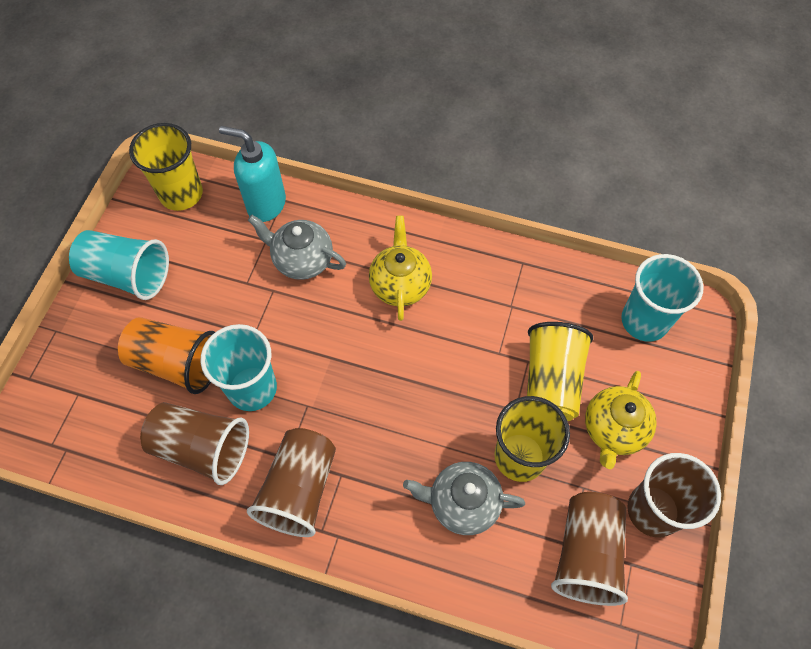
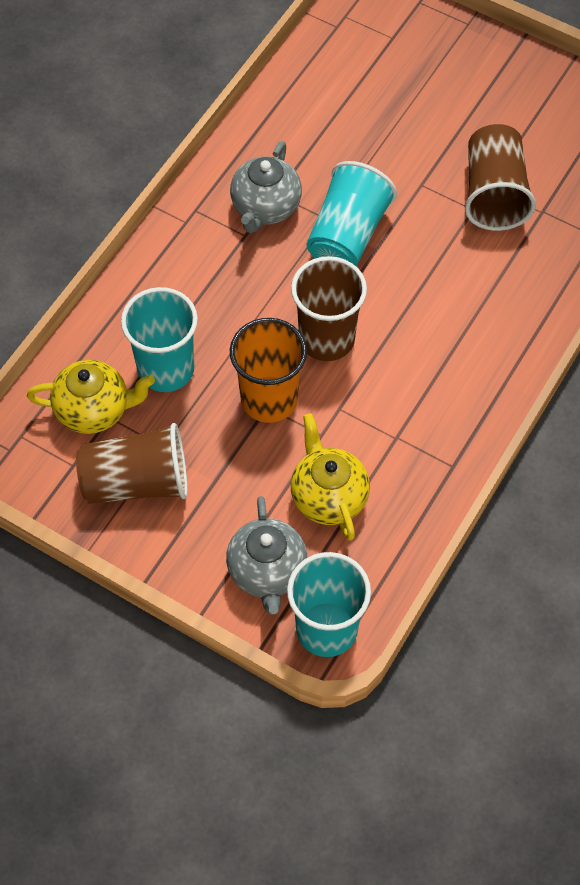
brown cup: 4 -> 3
turquoise soap dispenser: 1 -> 0
yellow cup: 3 -> 0

